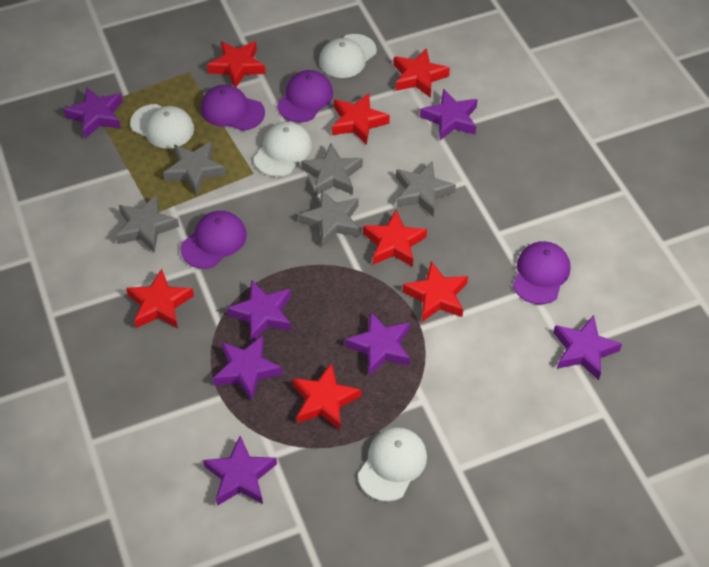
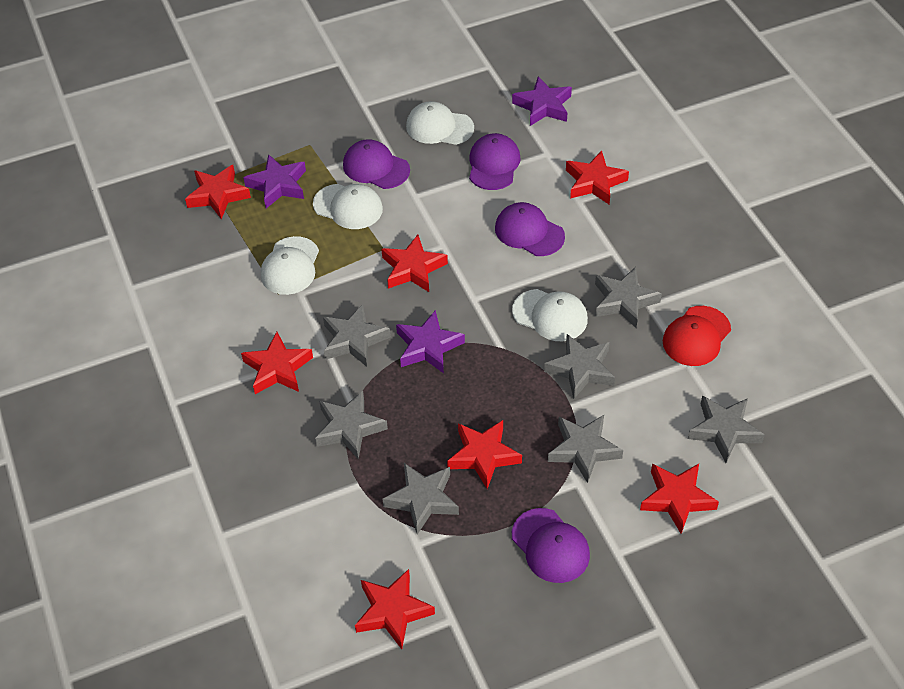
grey star: 5 -> 7
purple star: 7 -> 3
red cap: 0 -> 1

